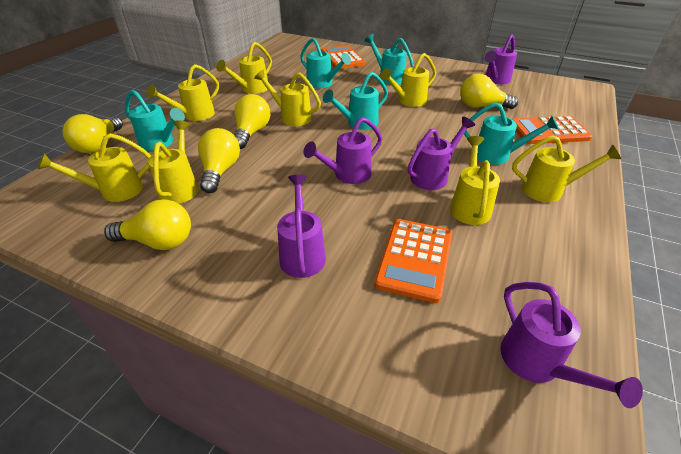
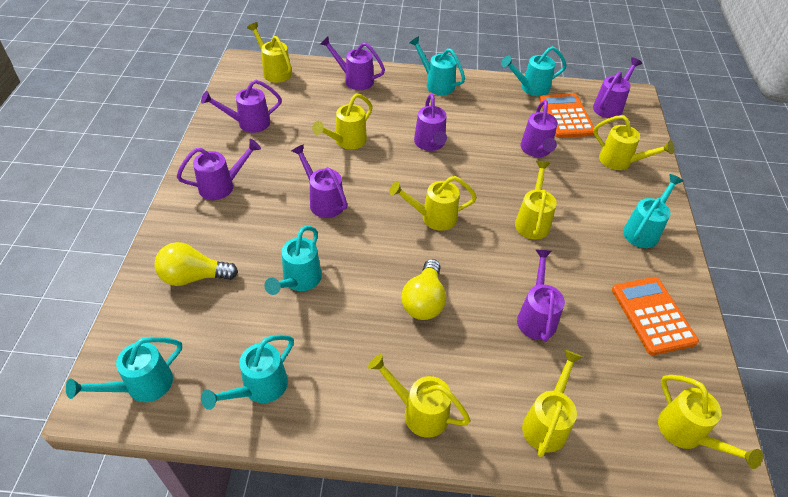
orange calculator: 3 -> 2
purple watering can: 5 -> 8
turquoise watering can: 5 -> 6
yellow light bulb: 5 -> 2

